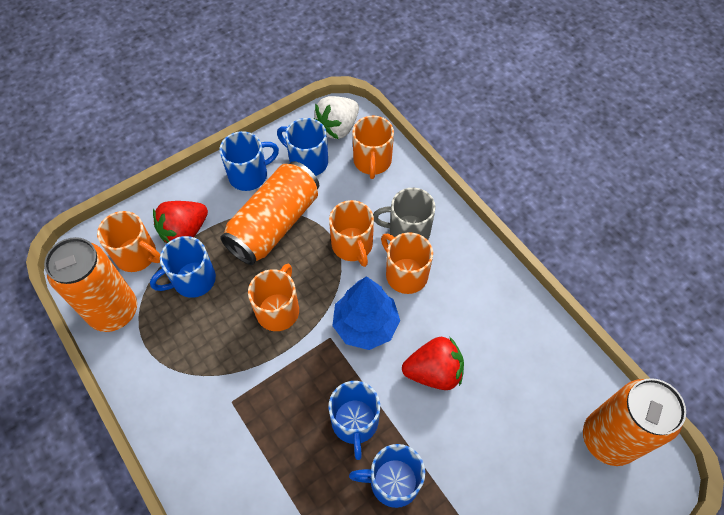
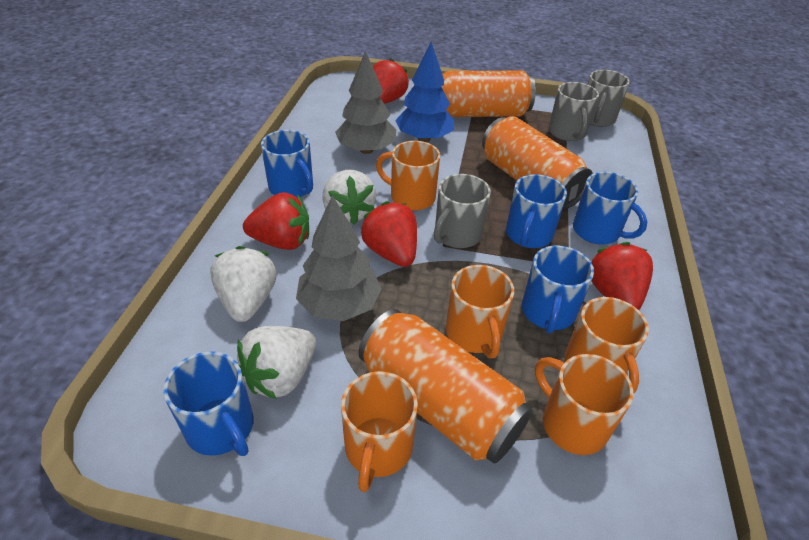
grey mug: 1 -> 3
grey tree: 0 -> 2
red strawberry: 2 -> 4
white strawberry: 1 -> 3

